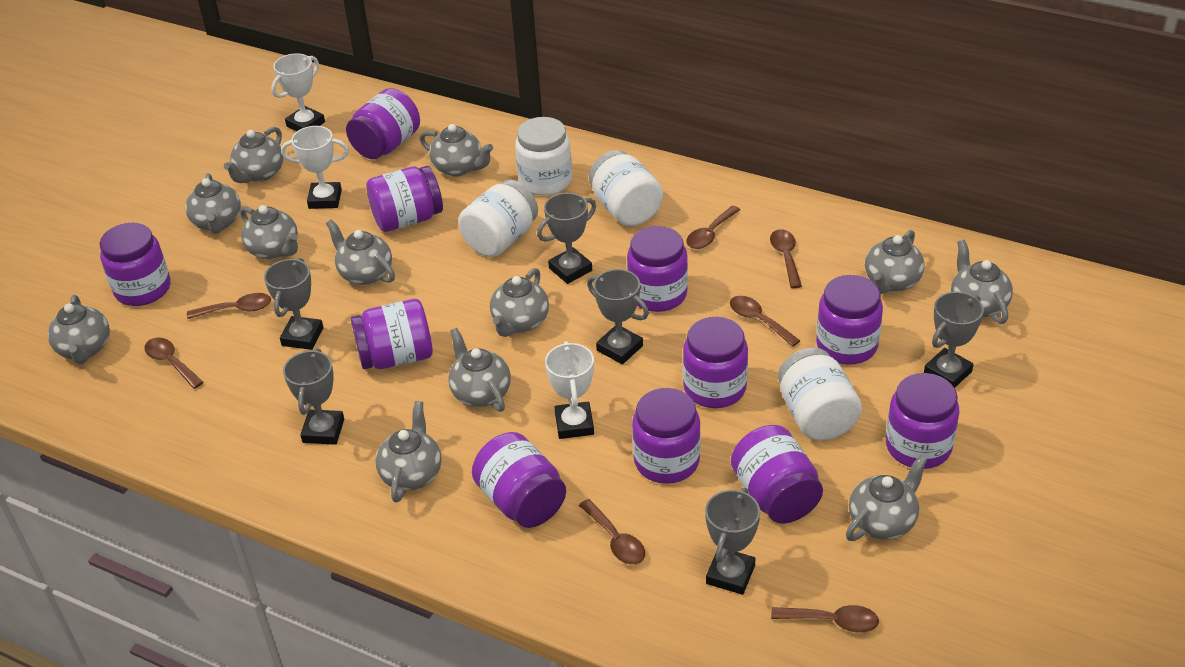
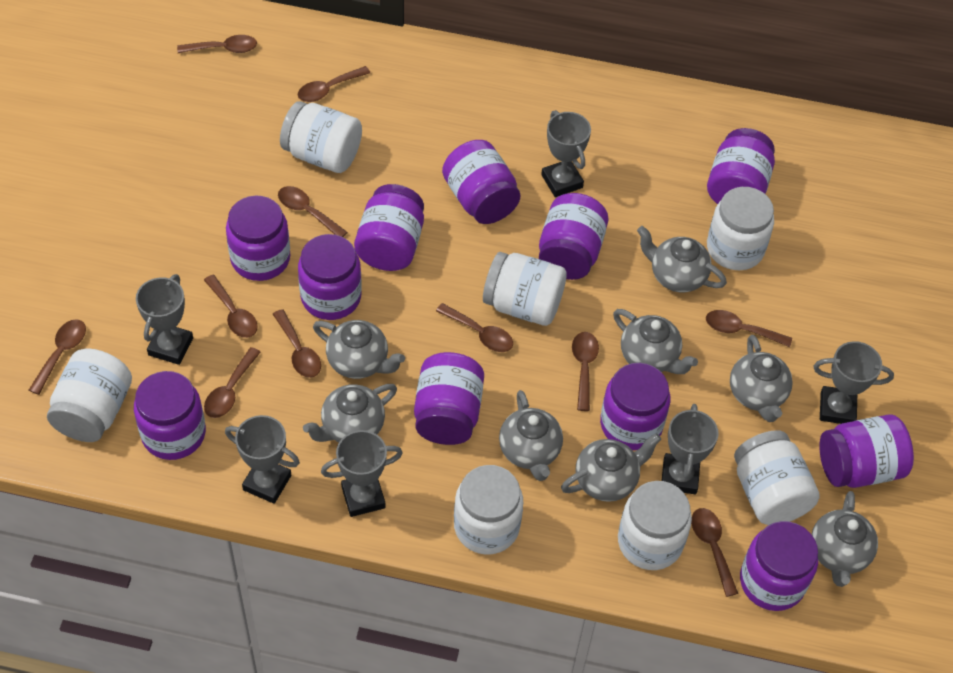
brown spoon: 7 -> 11
grey teapot: 12 -> 8
white jar: 4 -> 7
white trophy: 3 -> 0

